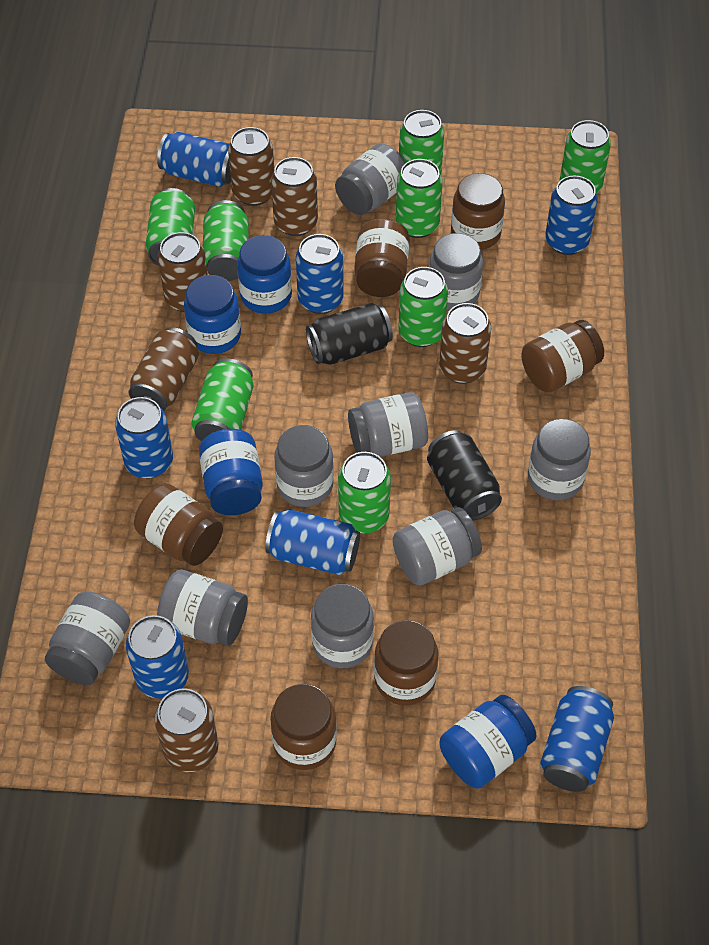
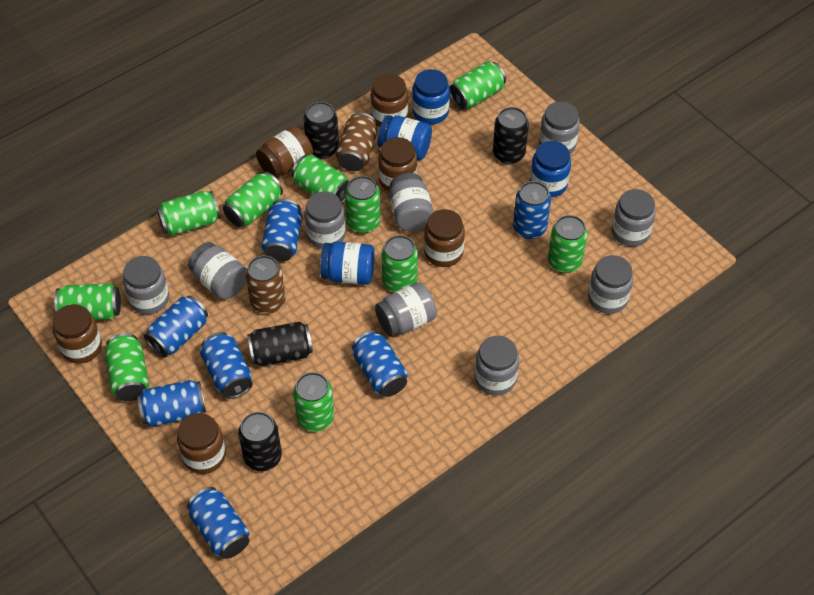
black can: 2 -> 4
brown can: 6 -> 2
green can: 8 -> 10

